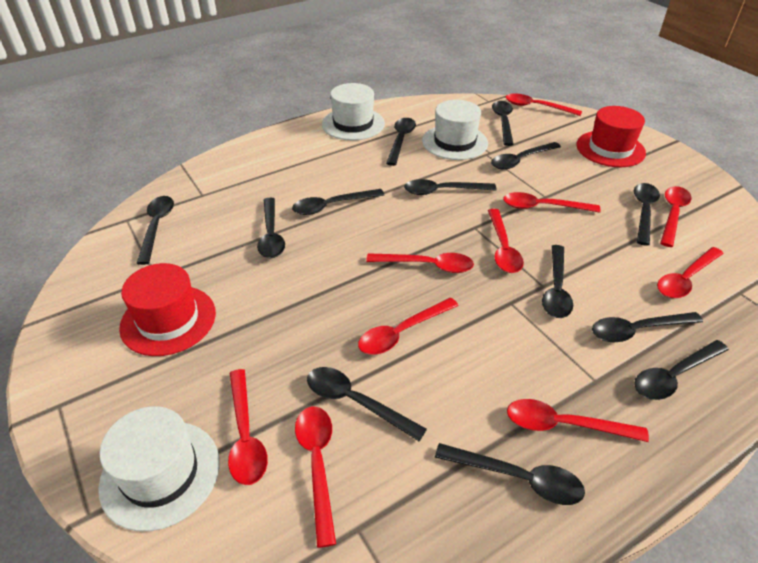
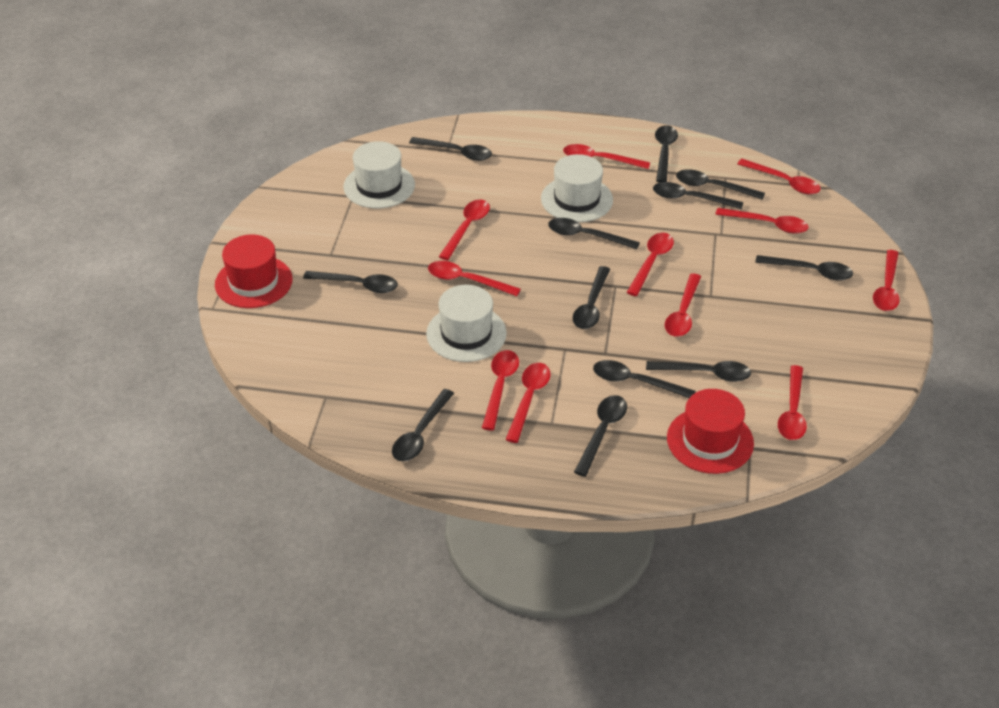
black spoon: 13 -> 12
red spoon: 10 -> 11

